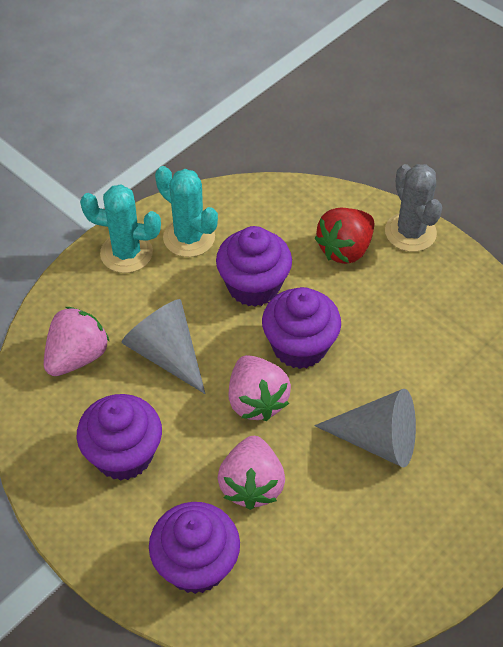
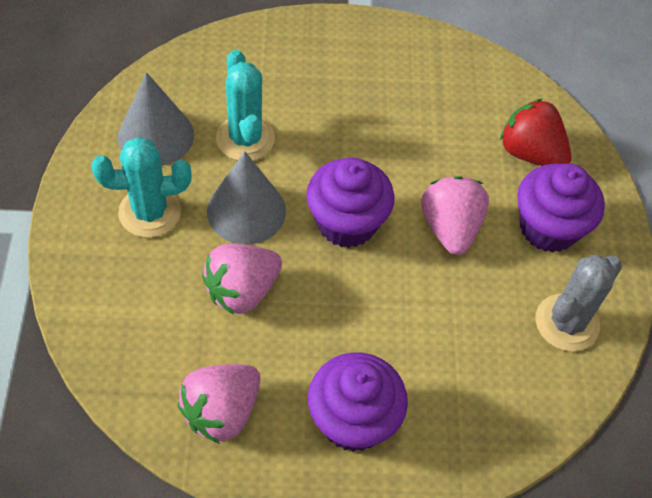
purple cupcake: 4 -> 3

